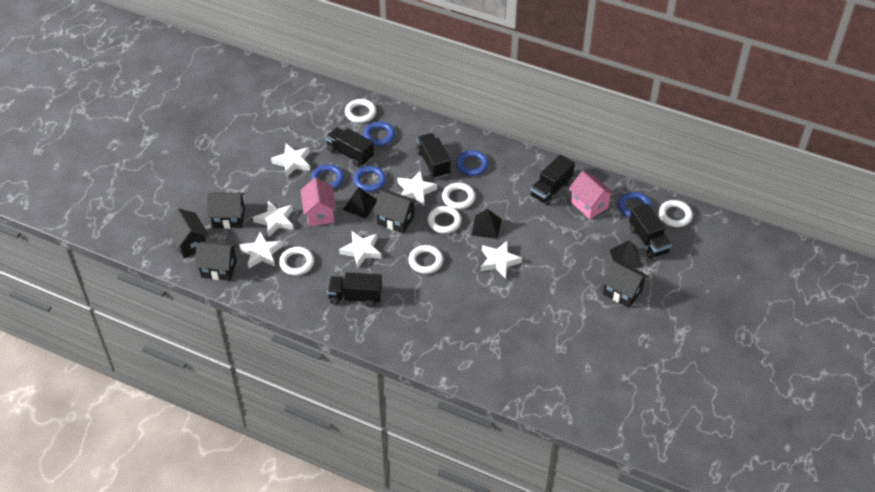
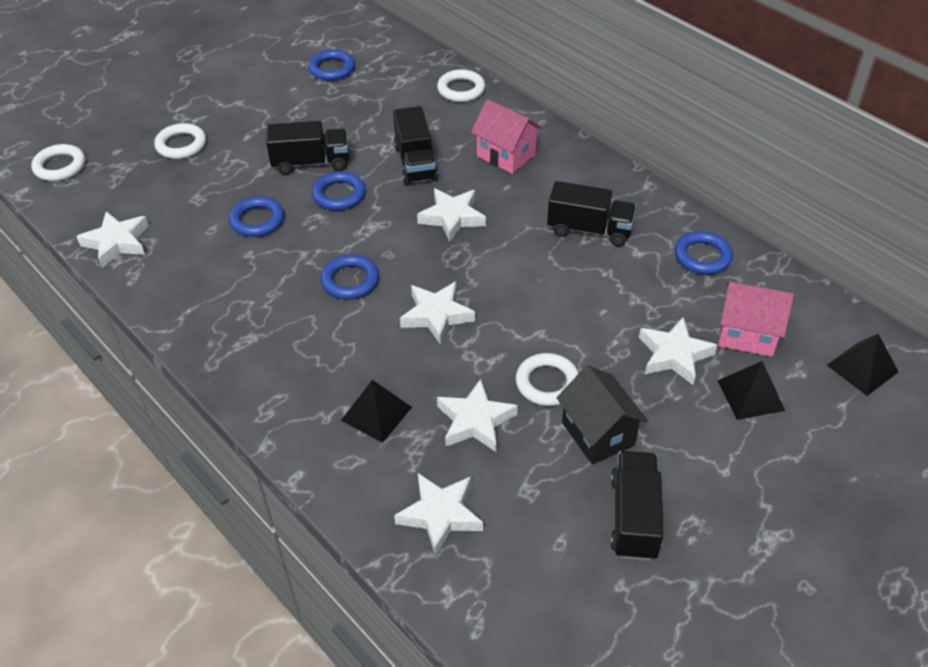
black house: 5 -> 1
black truck: 5 -> 4
white ring: 6 -> 4

